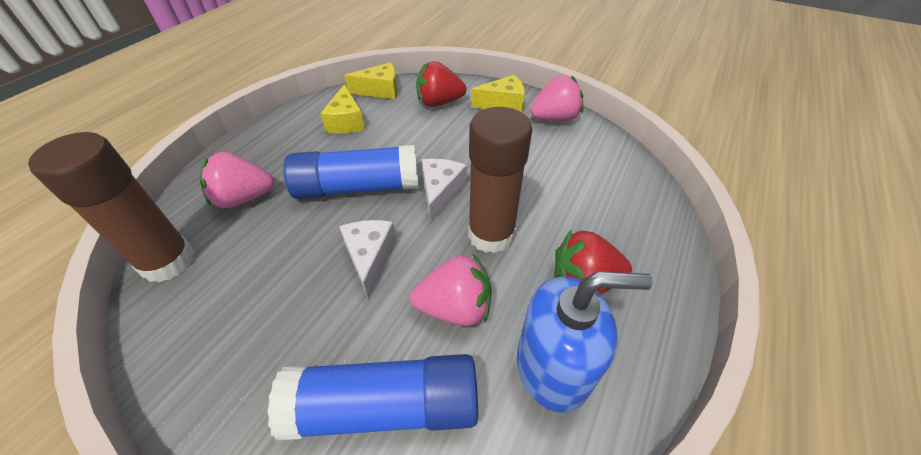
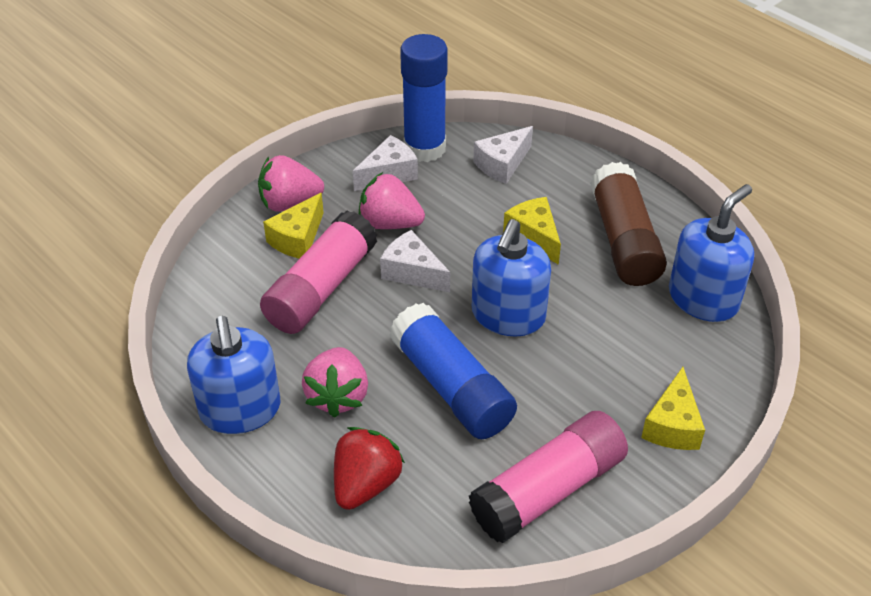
blue soap dispenser: 1 -> 3
brown glue stick: 2 -> 1
pink glue stick: 0 -> 2
red strawberry: 2 -> 1
white cheese: 2 -> 3

